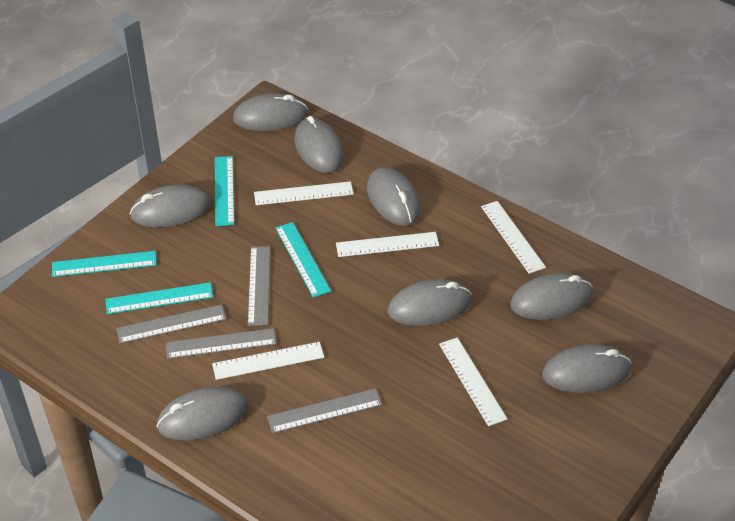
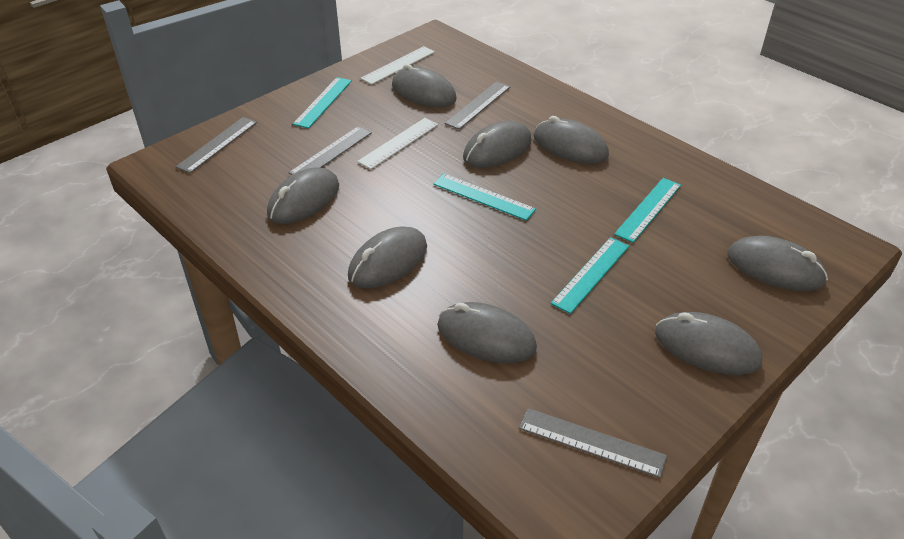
white ruler: 5 -> 2

